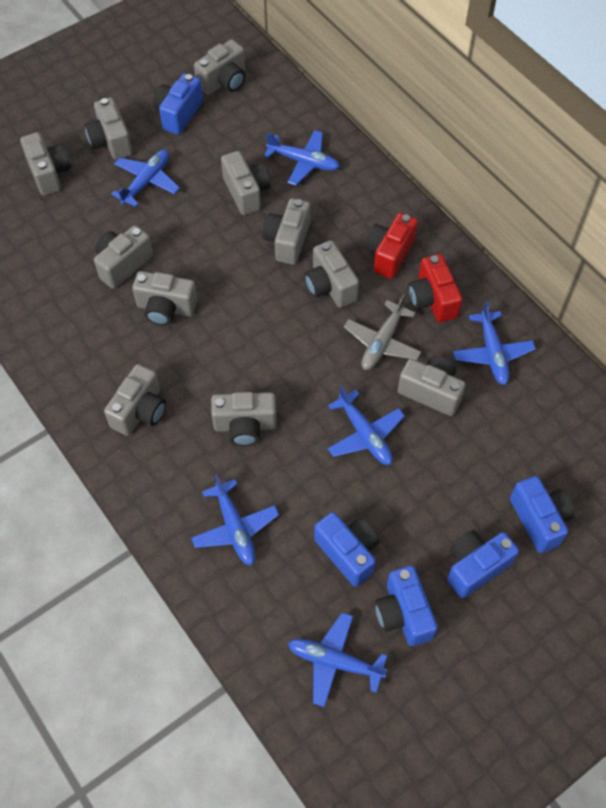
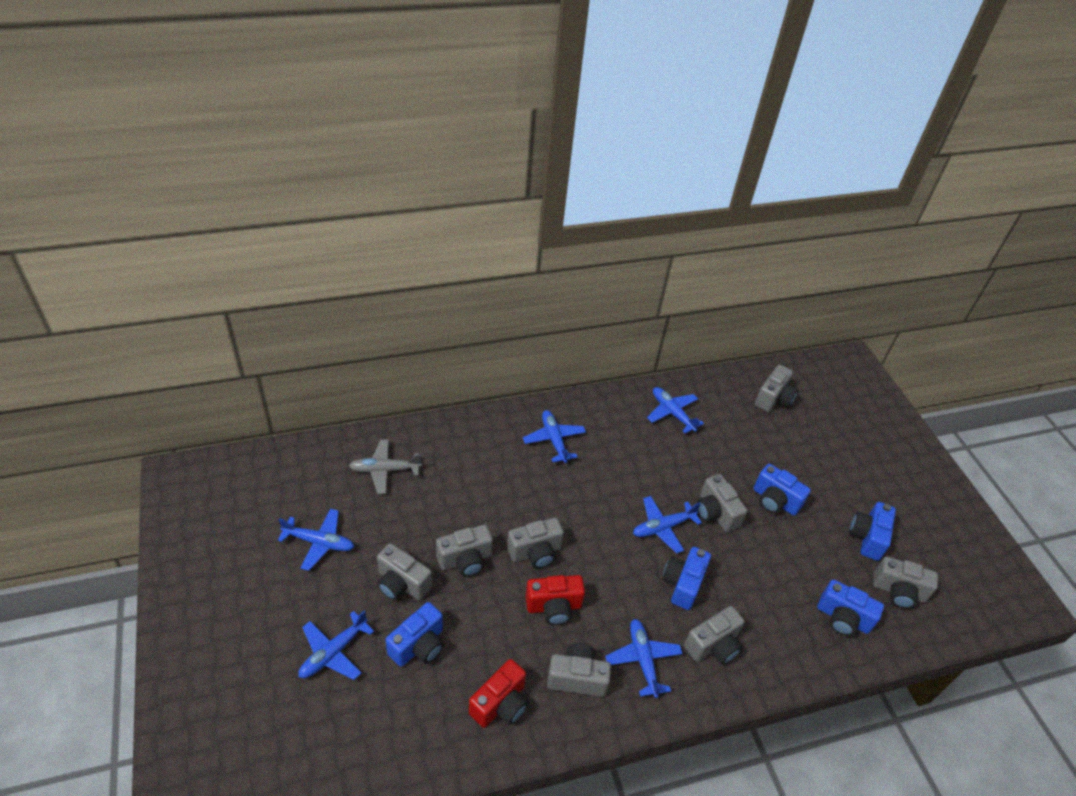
grey camera: 11 -> 8

